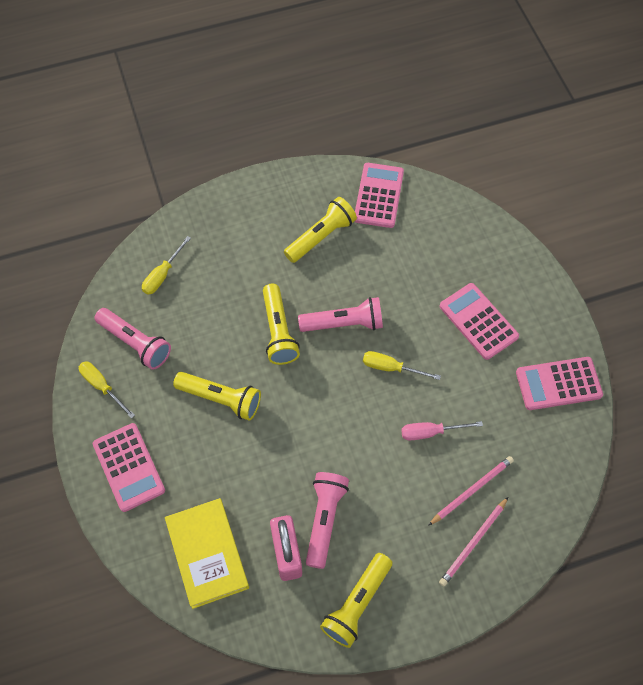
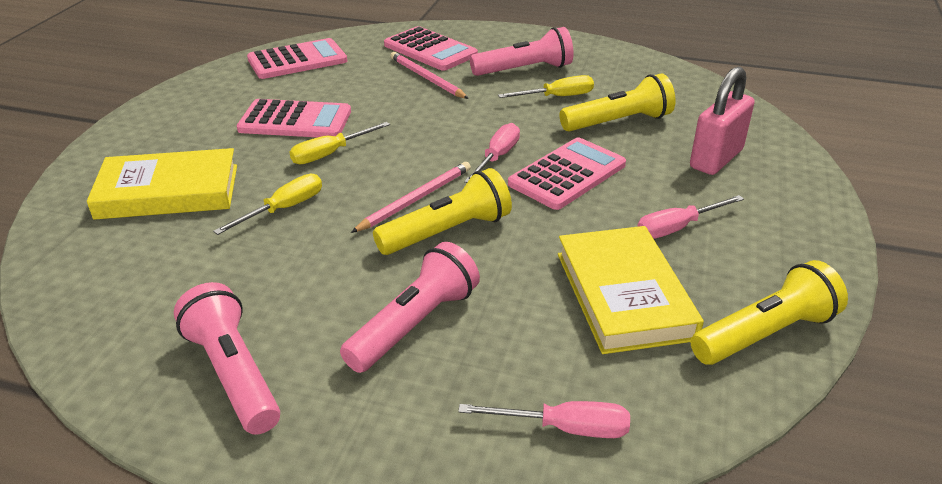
pink screwdriver: 1 -> 3
yellow book: 1 -> 2
yellow flashlight: 4 -> 3

